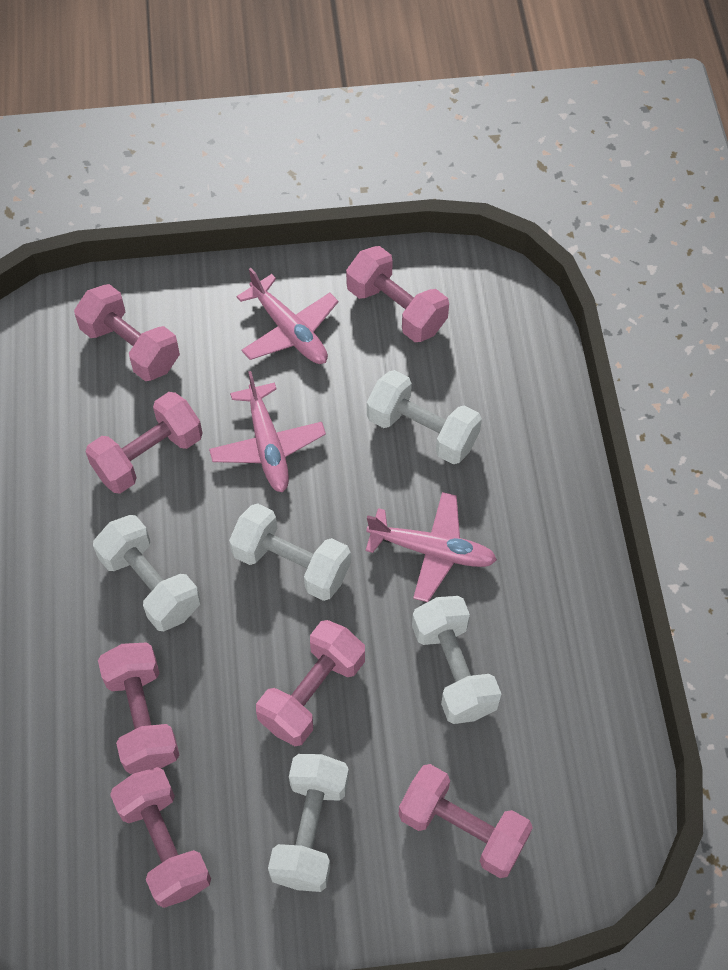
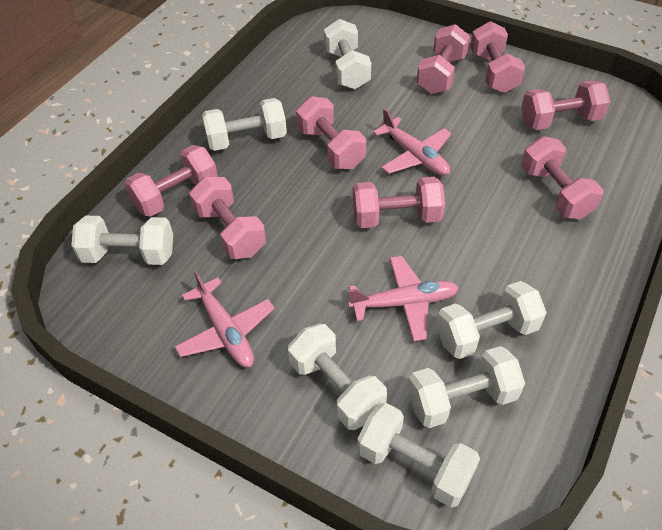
pink dumbbell: 7 -> 8
white dumbbell: 5 -> 7

